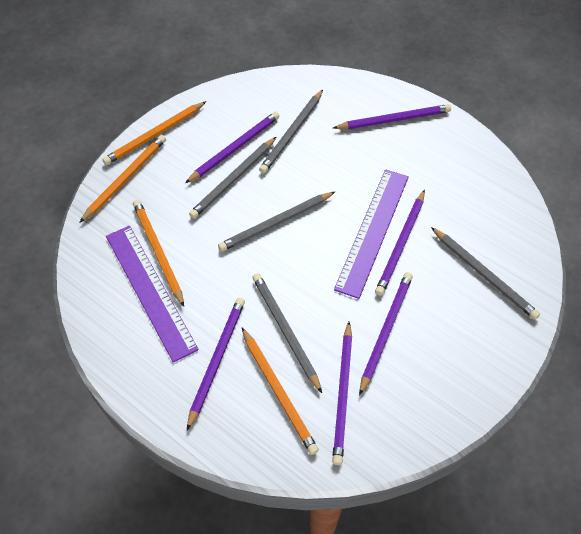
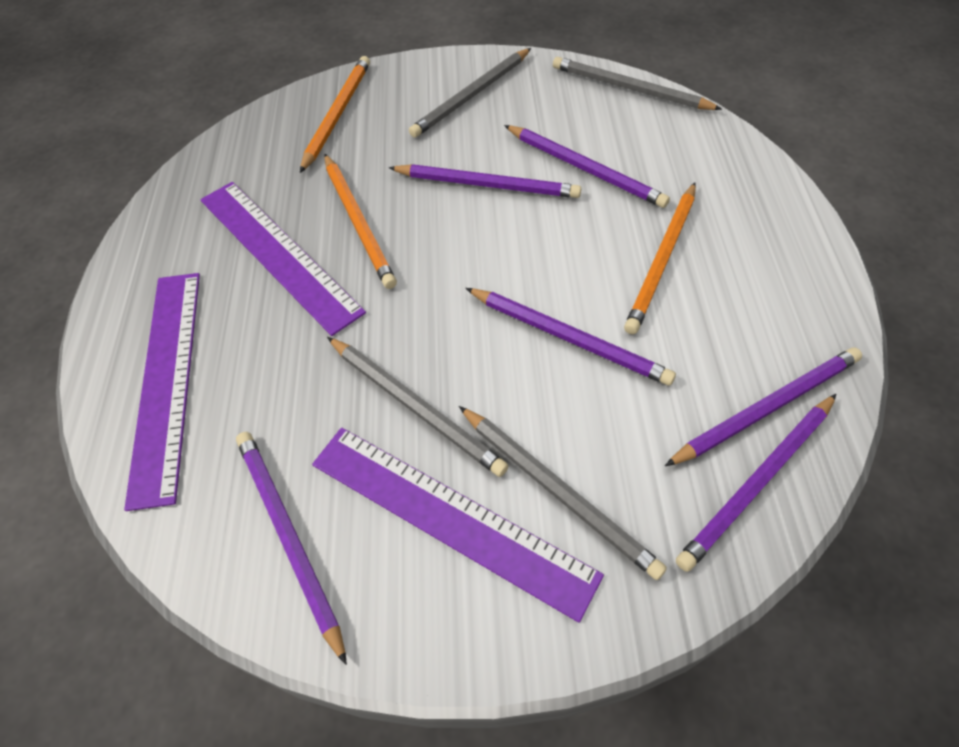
grey pencil: 5 -> 4
orange pencil: 4 -> 3
purple ruler: 2 -> 3

